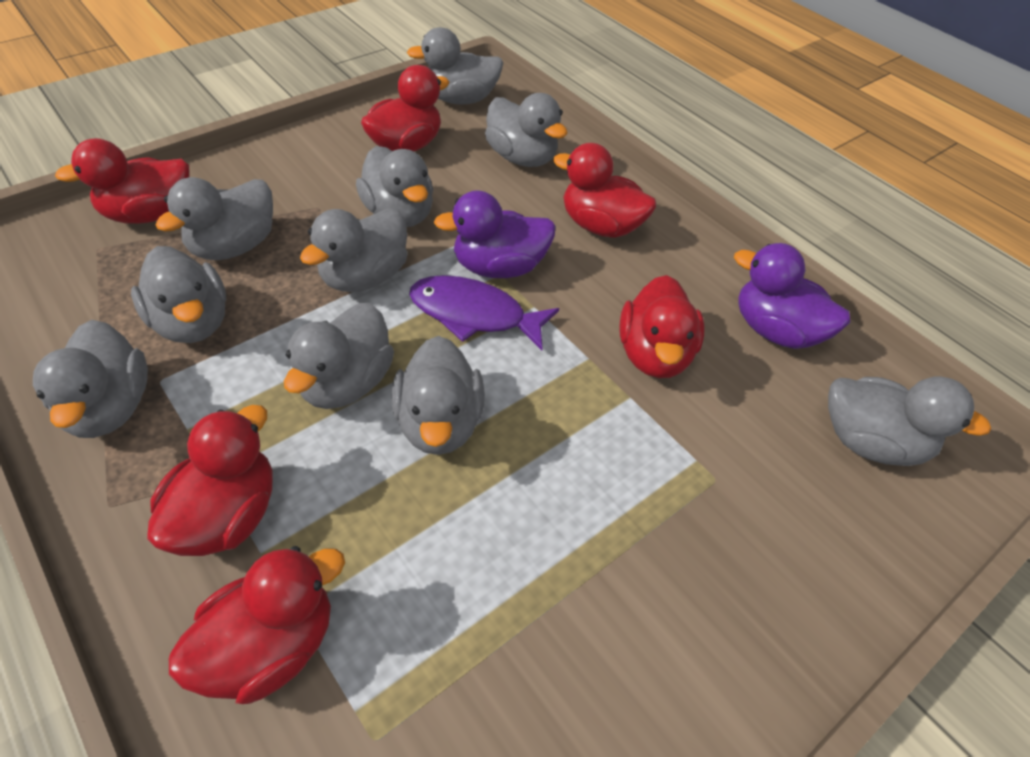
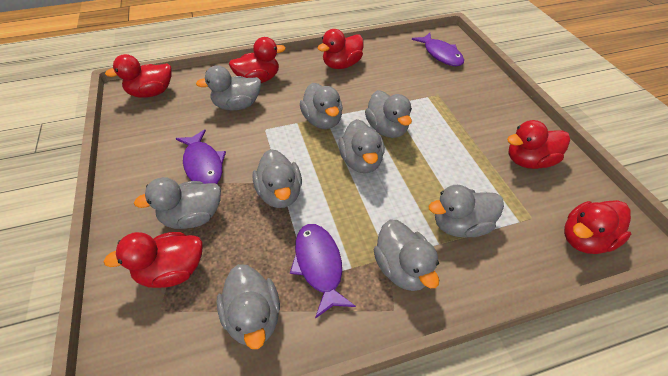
grey duck: 10 -> 9
purple duck: 2 -> 0
purple fish: 1 -> 3

